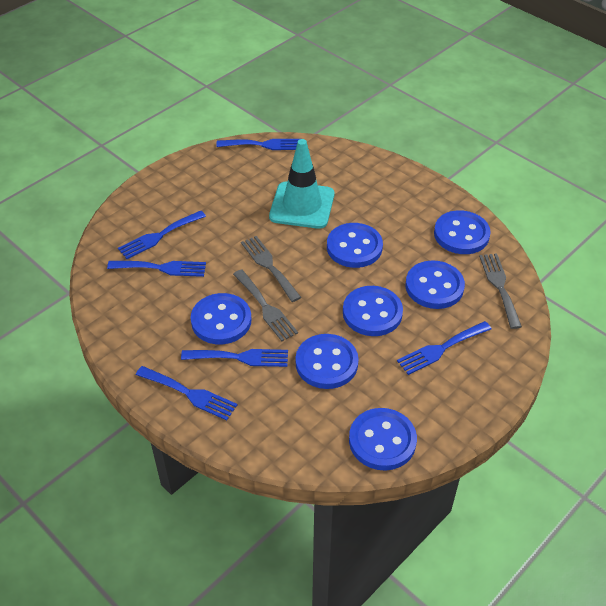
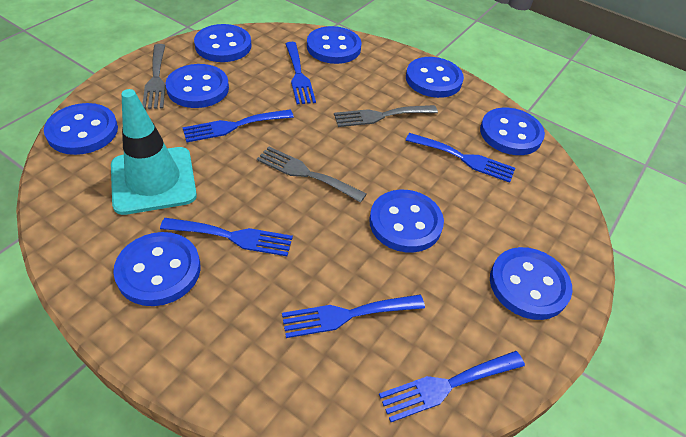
blue button: 7 -> 9

